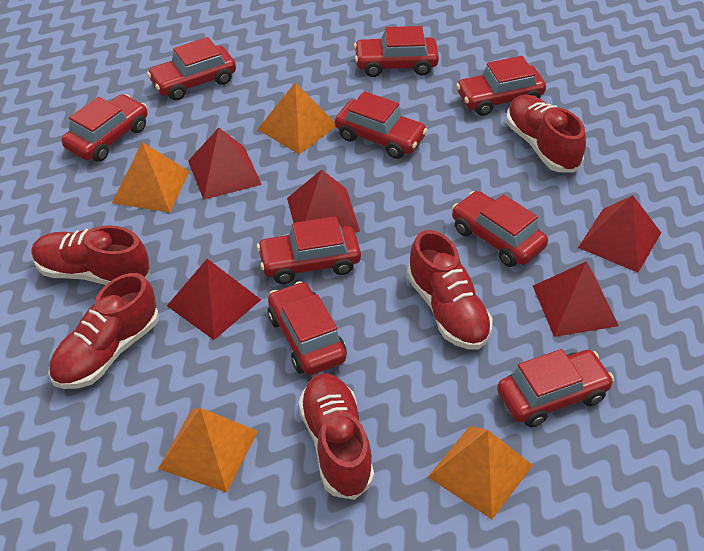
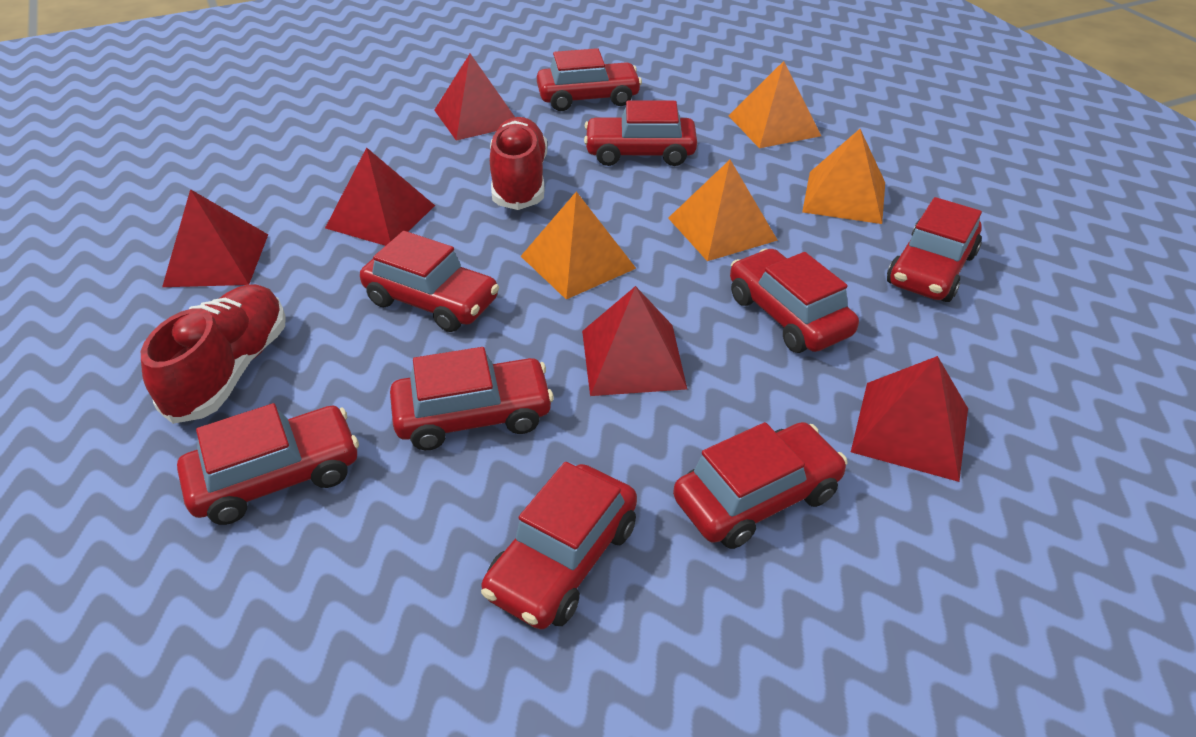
red shoe: 5 -> 2

